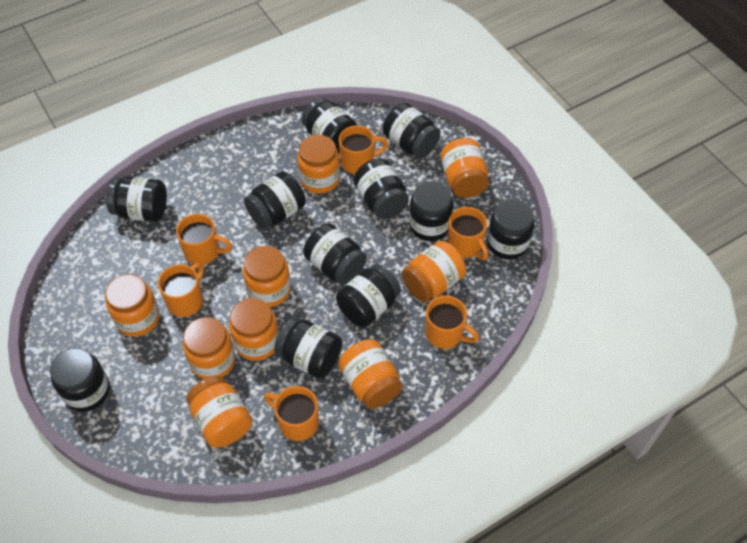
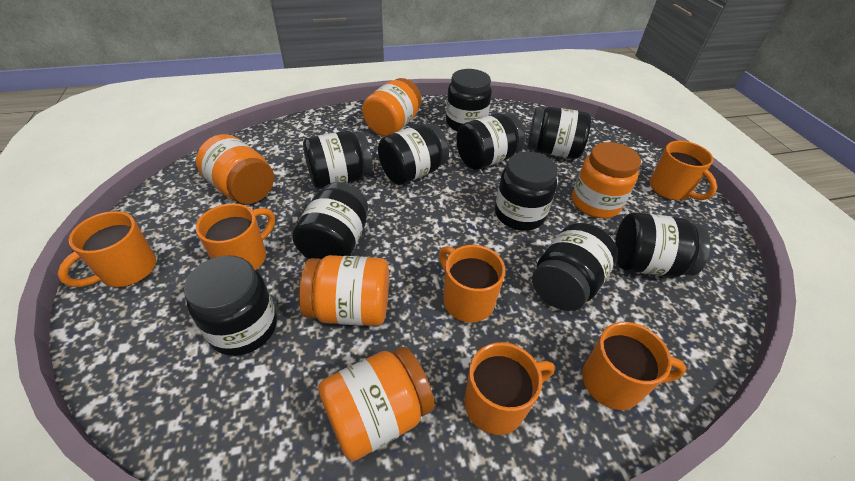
black jar: 11 -> 10
orange jar: 9 -> 5

